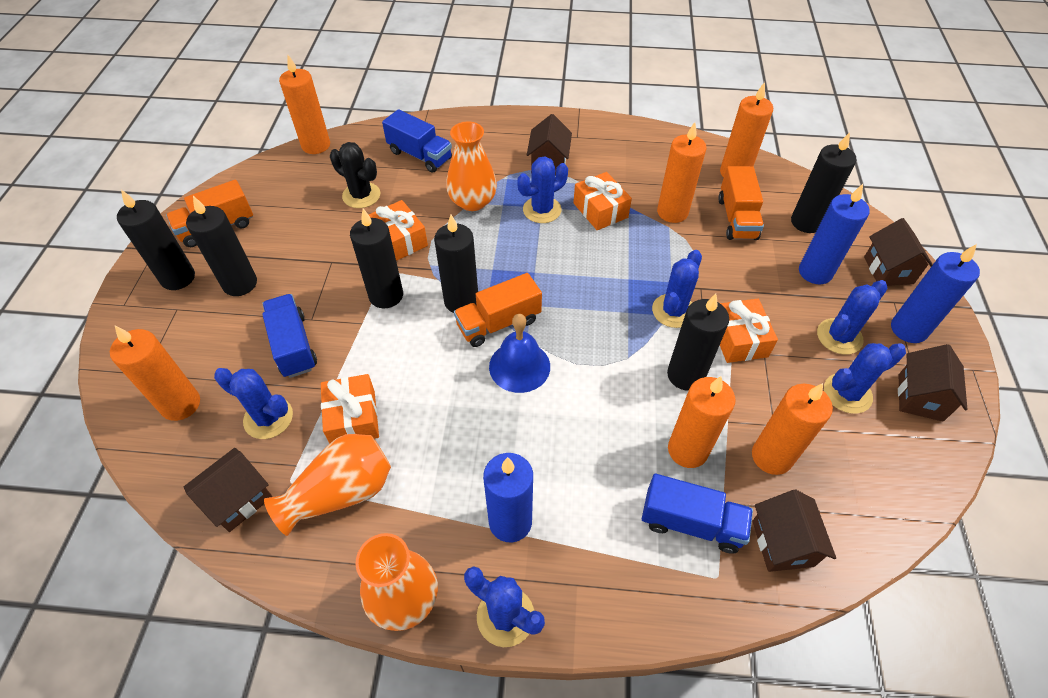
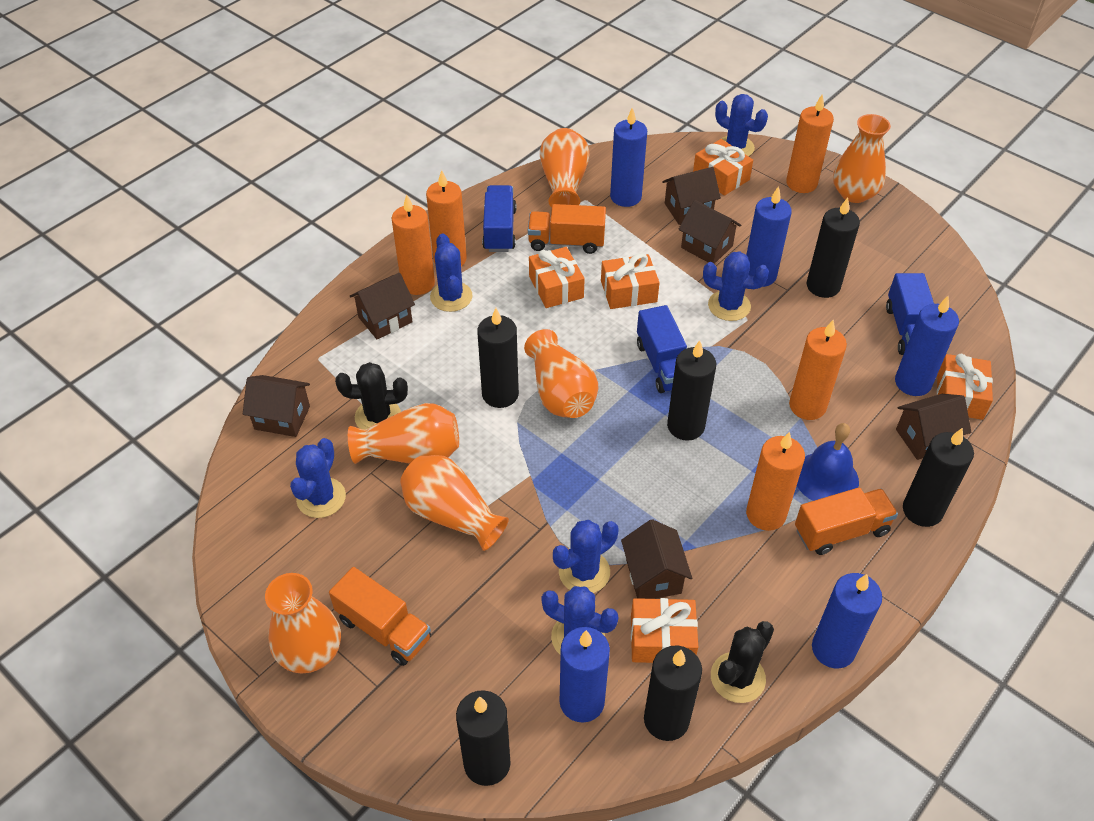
black cactus: 1 -> 2
blue candle: 3 -> 5
brown house: 5 -> 6
orange candle: 6 -> 5
orange gift: 4 -> 5
orange vase: 3 -> 6

